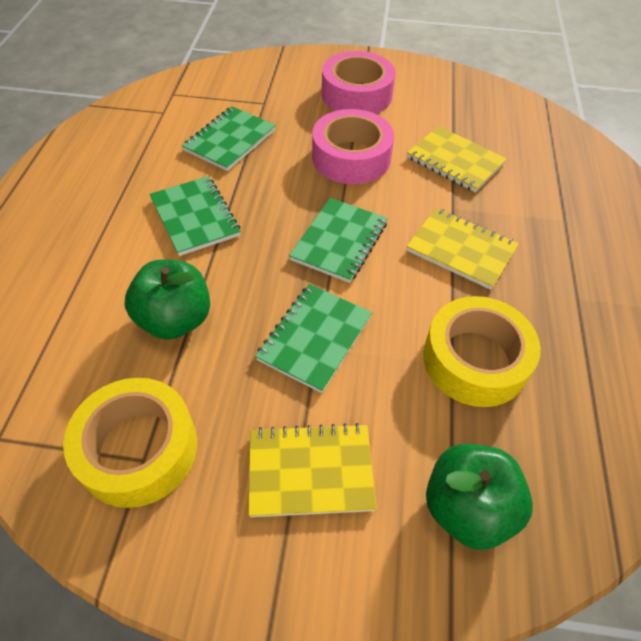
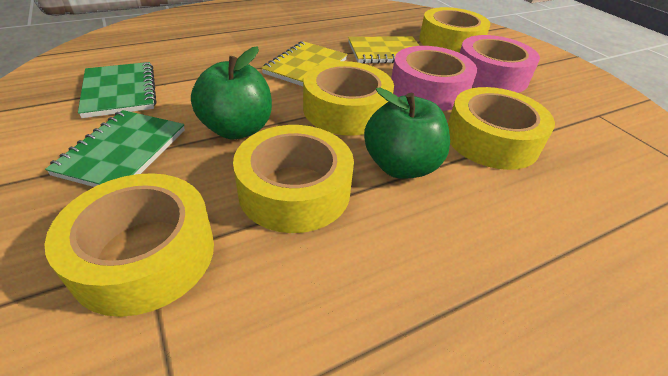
green notebook: 4 -> 2
yellow notebook: 3 -> 2
yellow tape: 2 -> 5

